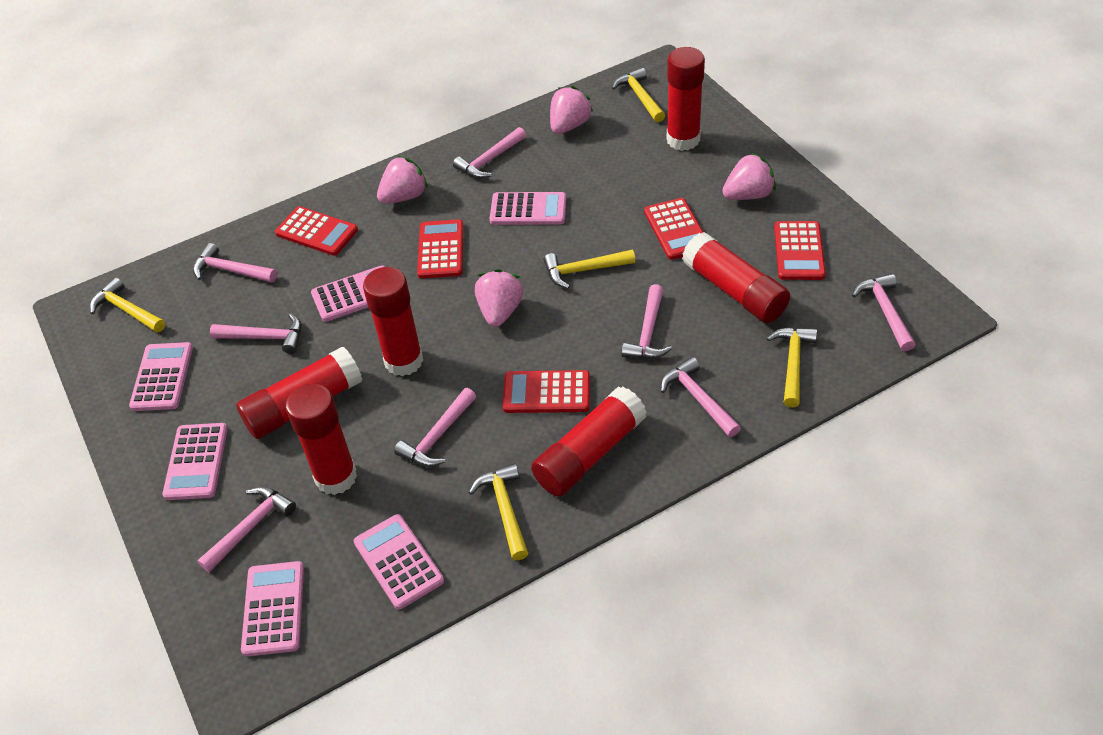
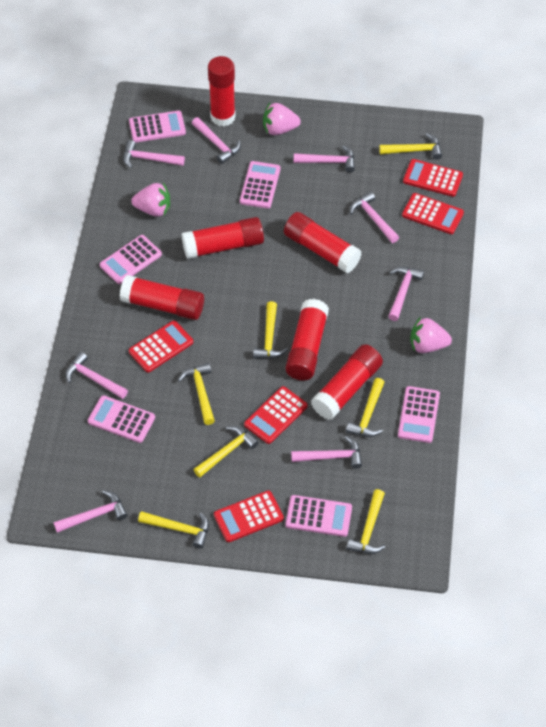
pink strawberry: 4 -> 3
yellow hammer: 5 -> 7

